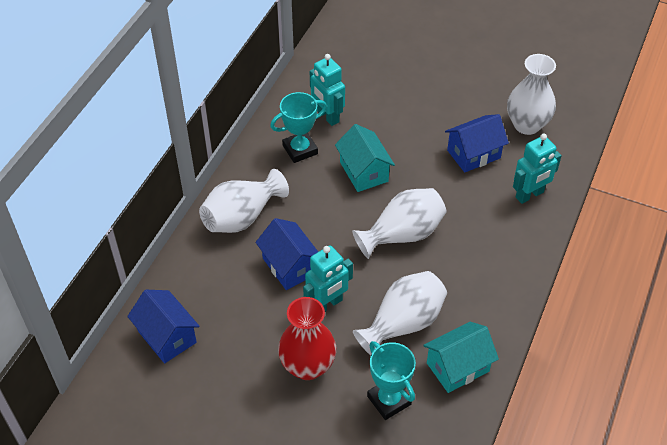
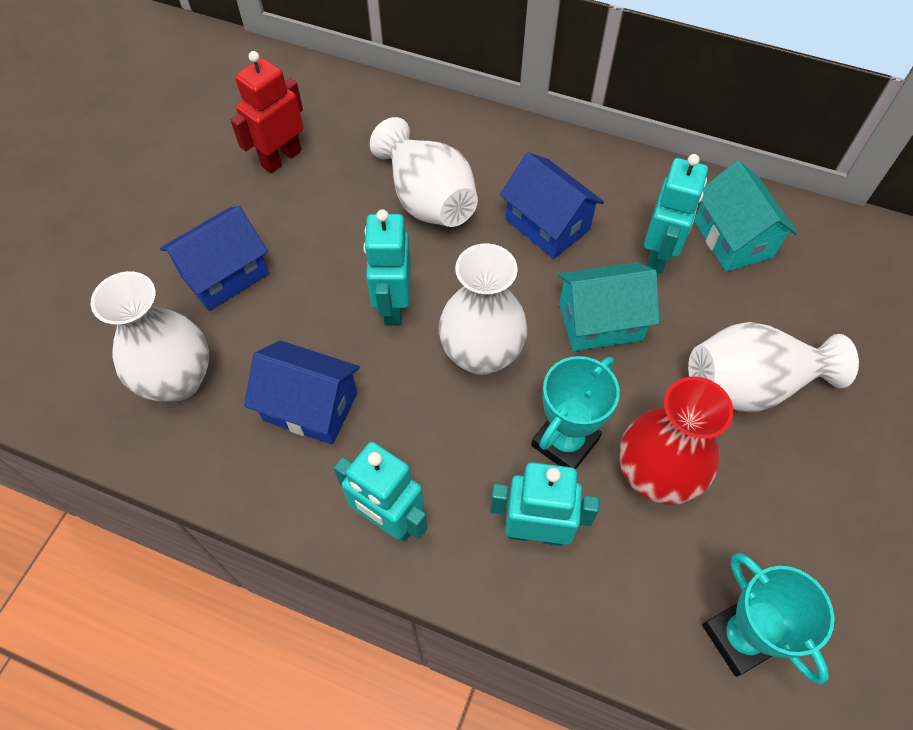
red robot: 0 -> 1
turquoise robot: 3 -> 4

